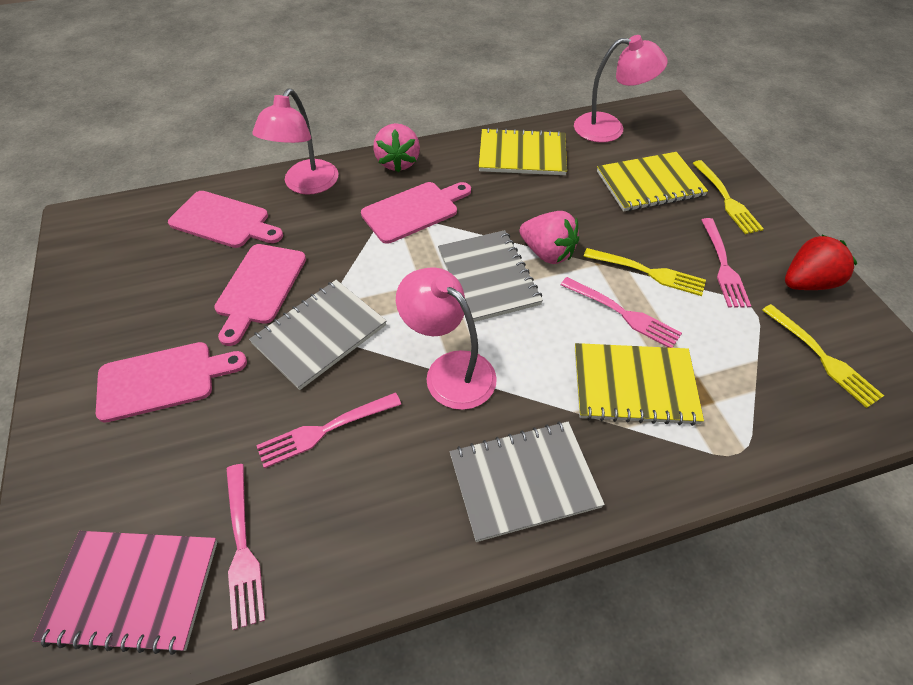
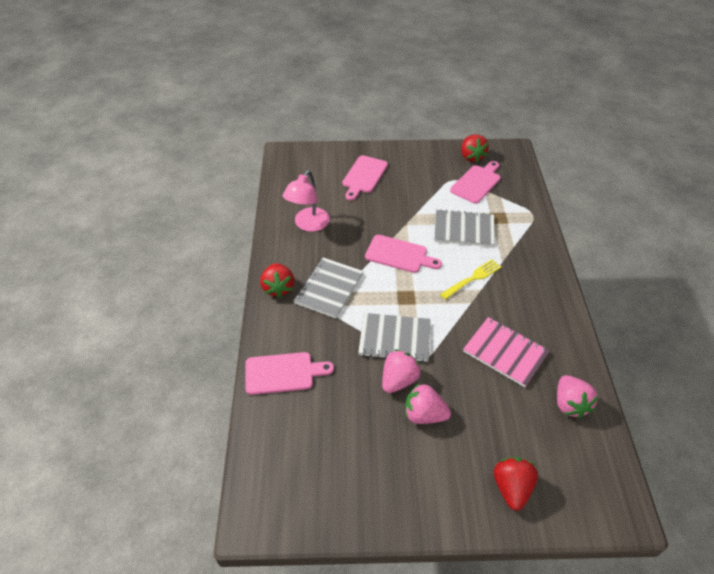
pink fork: 4 -> 0
pink lamp: 3 -> 1
pink strawberry: 2 -> 3
red strawberry: 1 -> 3
yellow fork: 3 -> 1
yellow notebook: 3 -> 0

